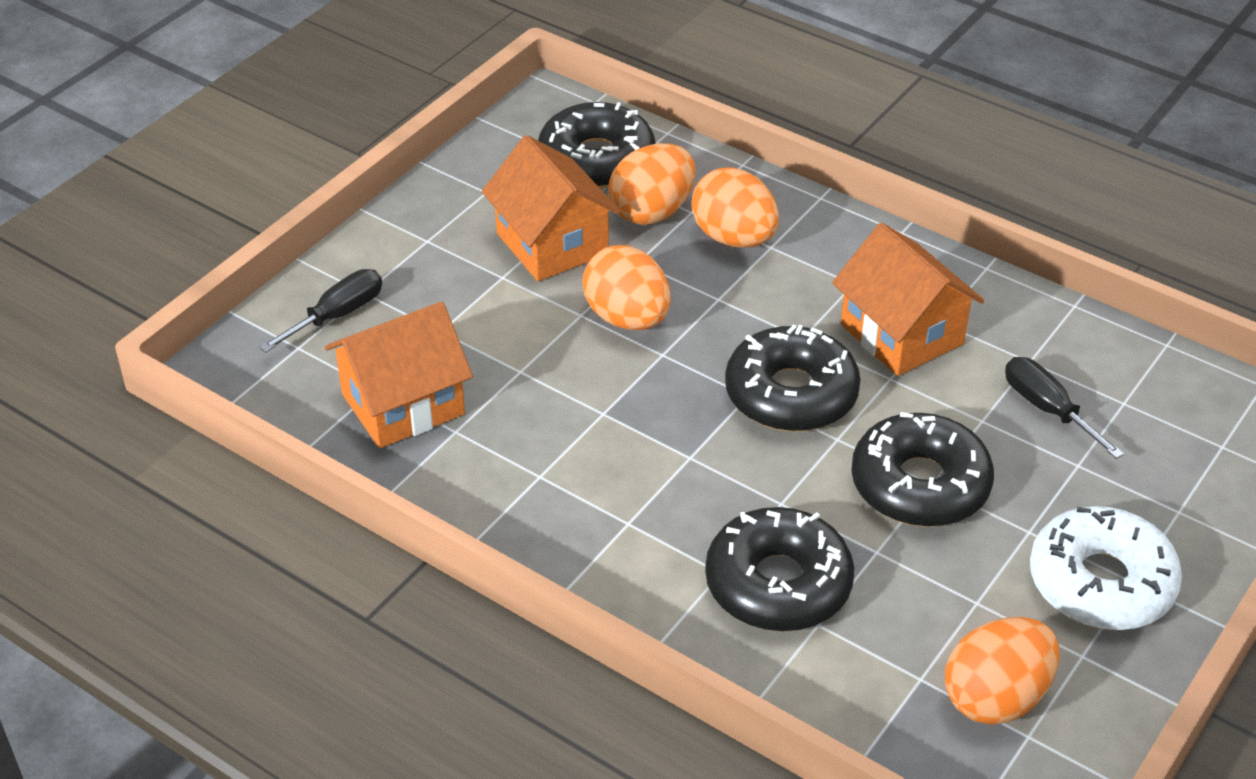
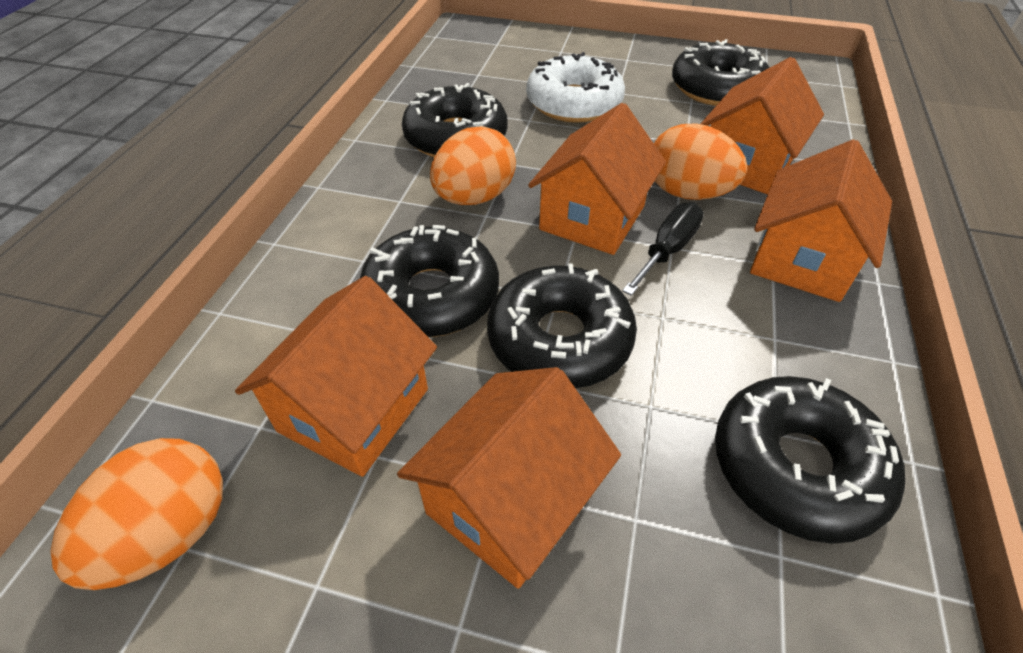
black donut: 4 -> 5
black screwdriver: 2 -> 1
orange egg: 4 -> 3
orange house: 3 -> 5

